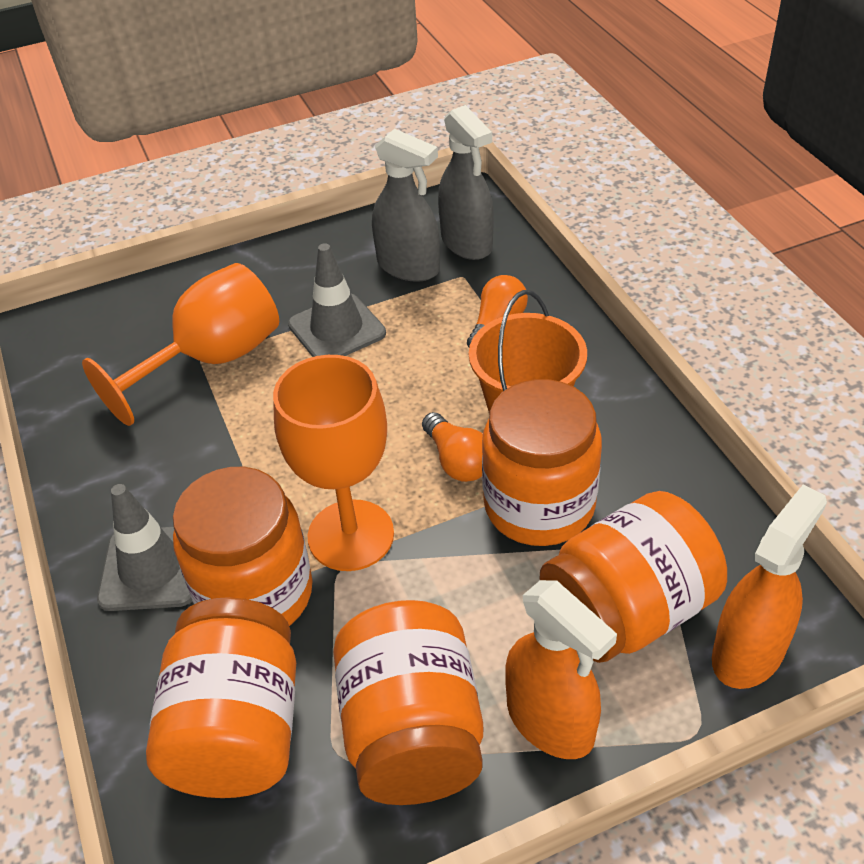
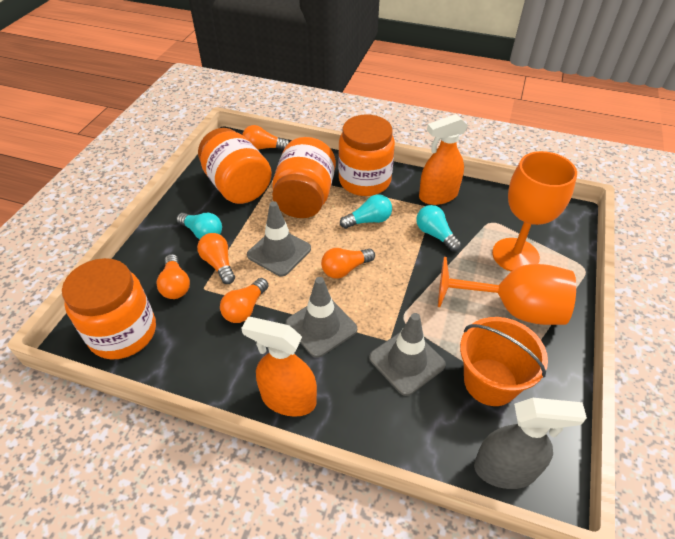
grey spray bottle: 2 -> 1
grey traffic cone: 2 -> 3
orange jar: 5 -> 4
orange light bulb: 2 -> 5
turquoise light bulb: 0 -> 3

